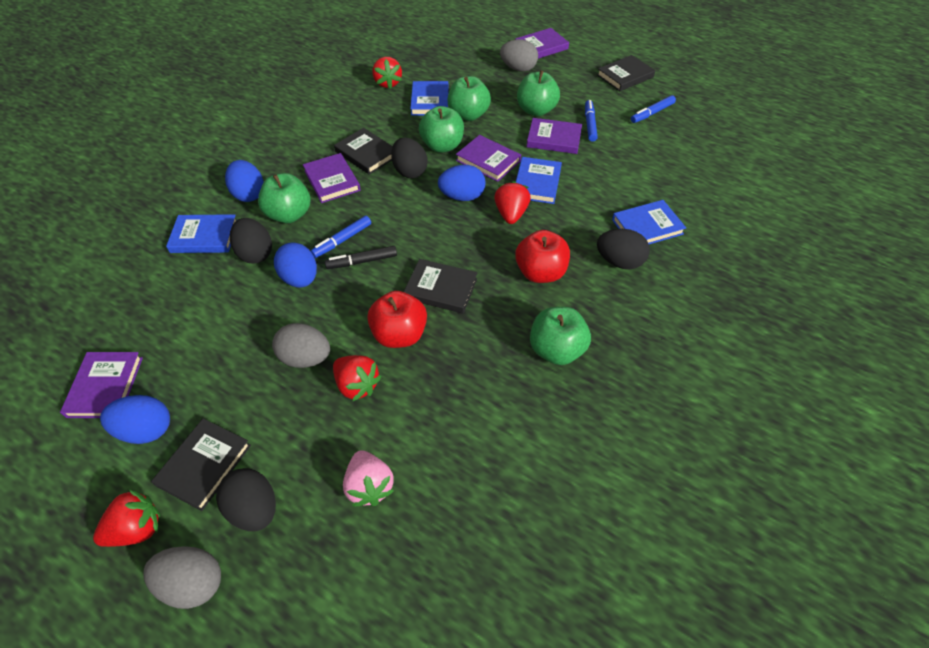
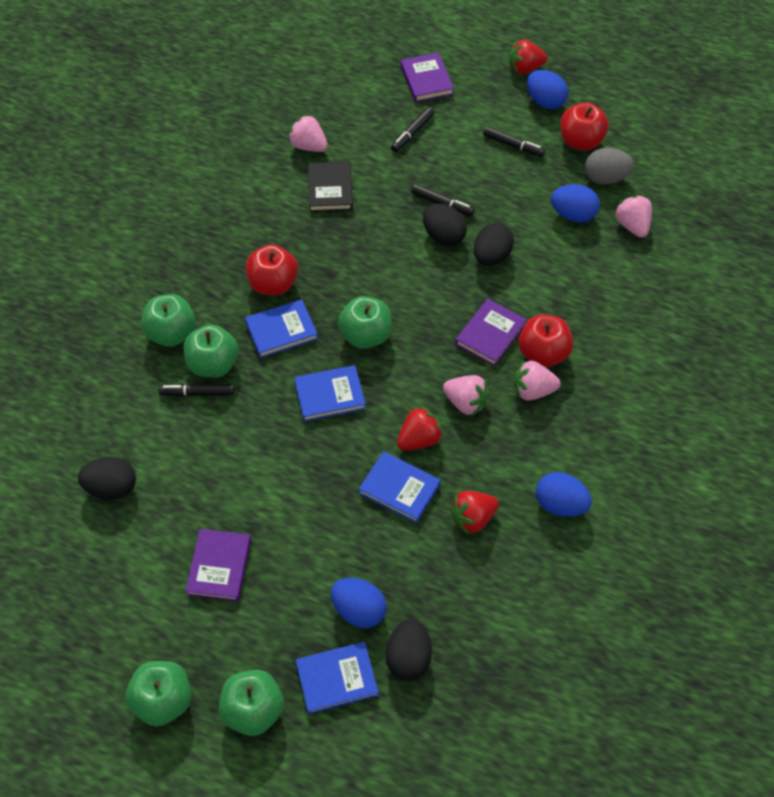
black book: 4 -> 1
black marker: 1 -> 4
blue marker: 3 -> 0
grey egg: 3 -> 1
pink strawberry: 1 -> 4
purple book: 5 -> 3
red apple: 2 -> 3
red strawberry: 4 -> 3

